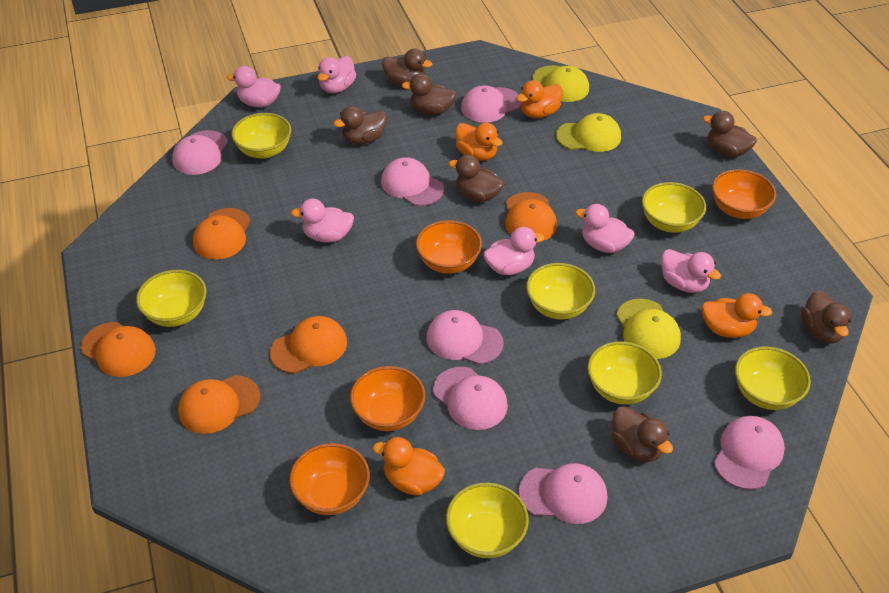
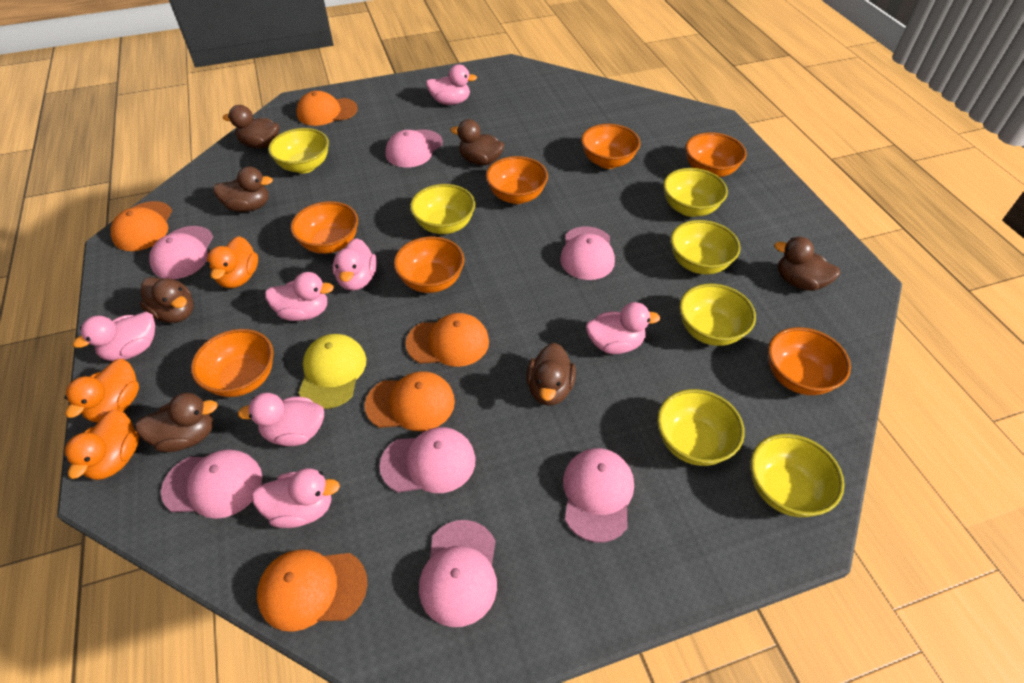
orange bowl: 4 -> 7
orange duck: 4 -> 3
pink duck: 6 -> 7
yellow cap: 3 -> 1

